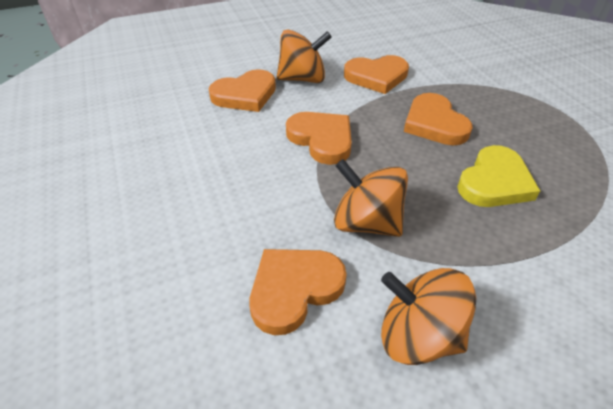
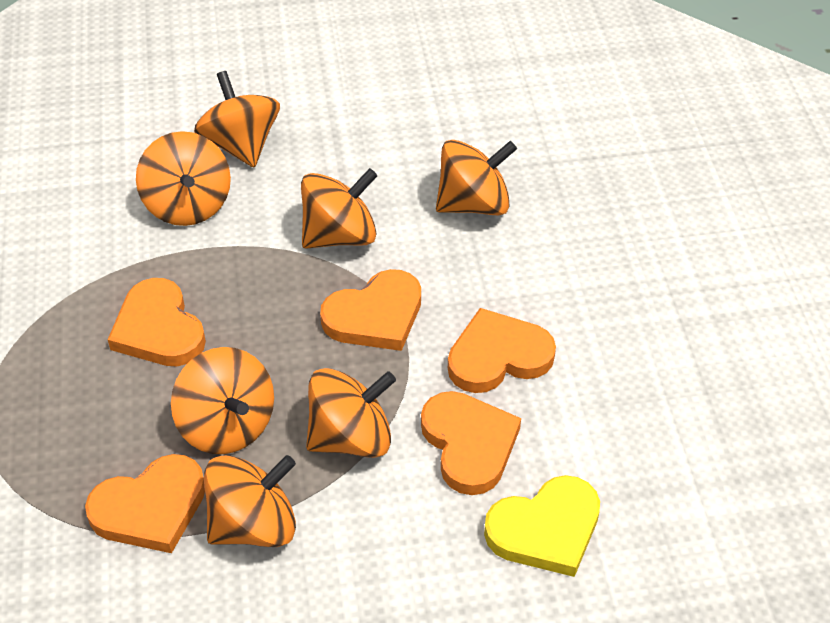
orange spinning top: 3 -> 7

